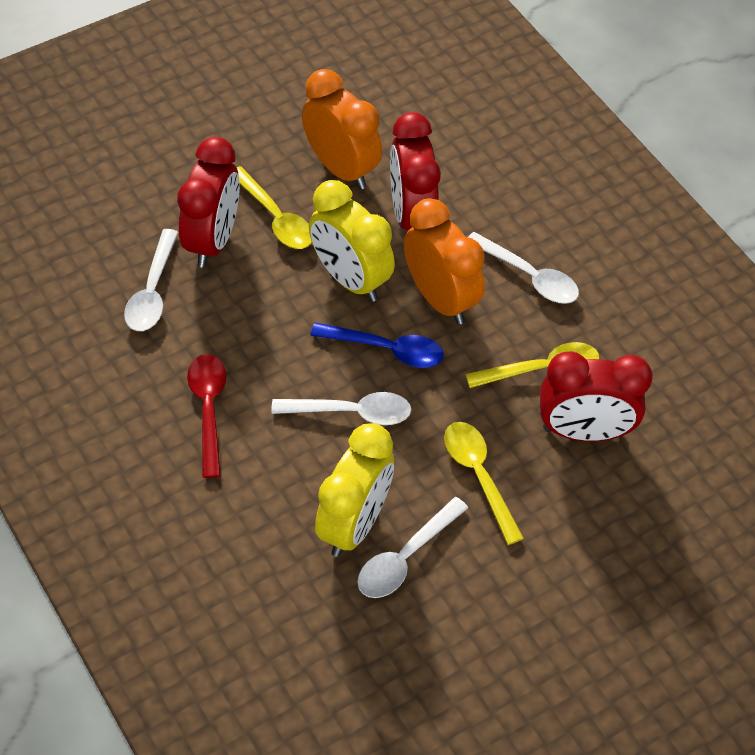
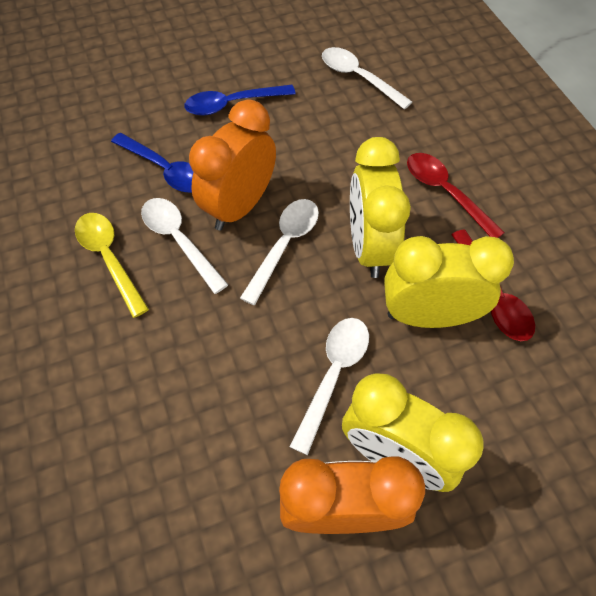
blue spoon: 1 -> 2
red clock: 3 -> 0
red spoon: 1 -> 2
yellow clock: 2 -> 3
yellow spoon: 3 -> 1

